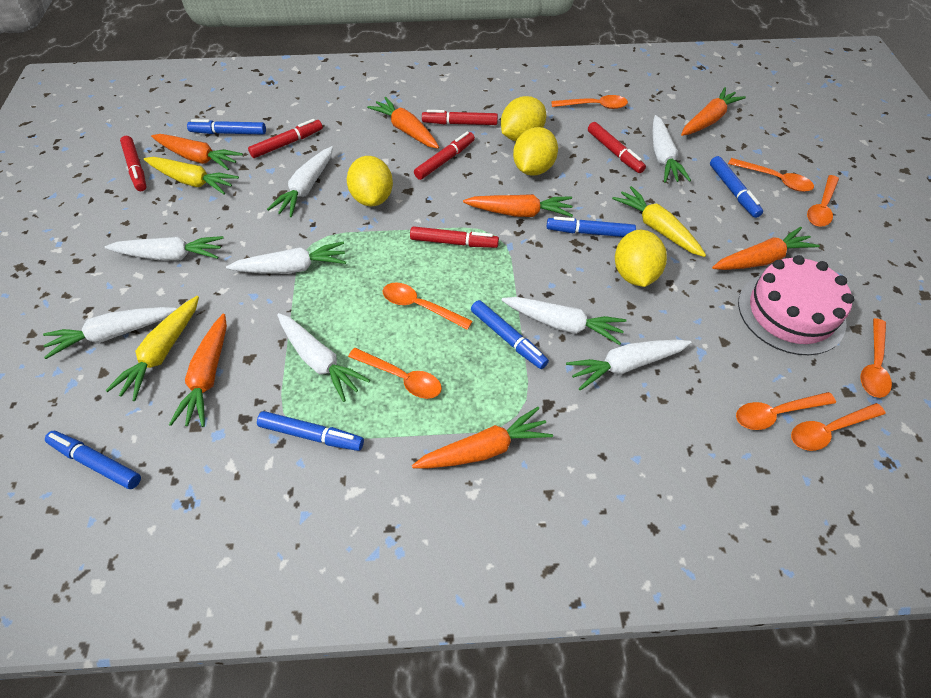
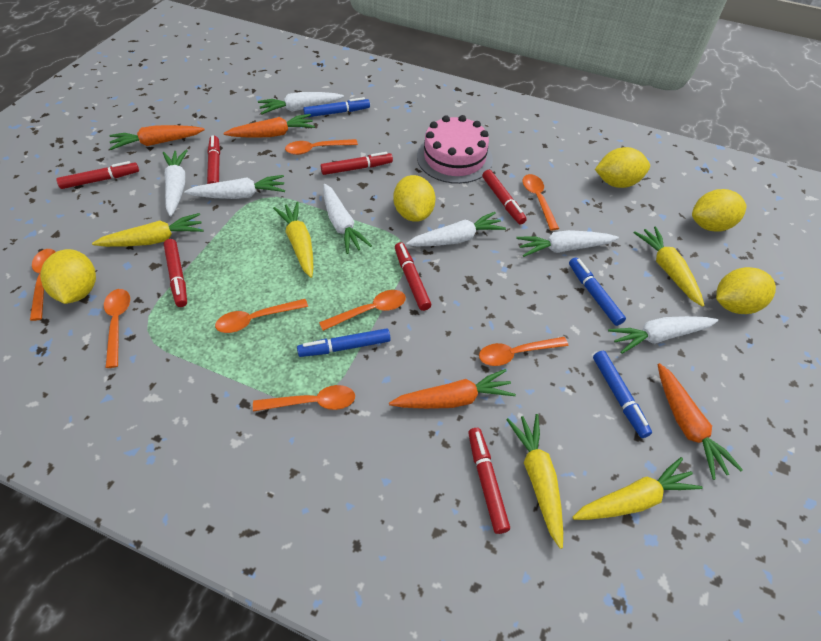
blue marker: 6 -> 4
orange carrot: 7 -> 4
red marker: 6 -> 7
white carrot: 8 -> 7
yellow carrot: 3 -> 5
yellow lemon: 4 -> 5

